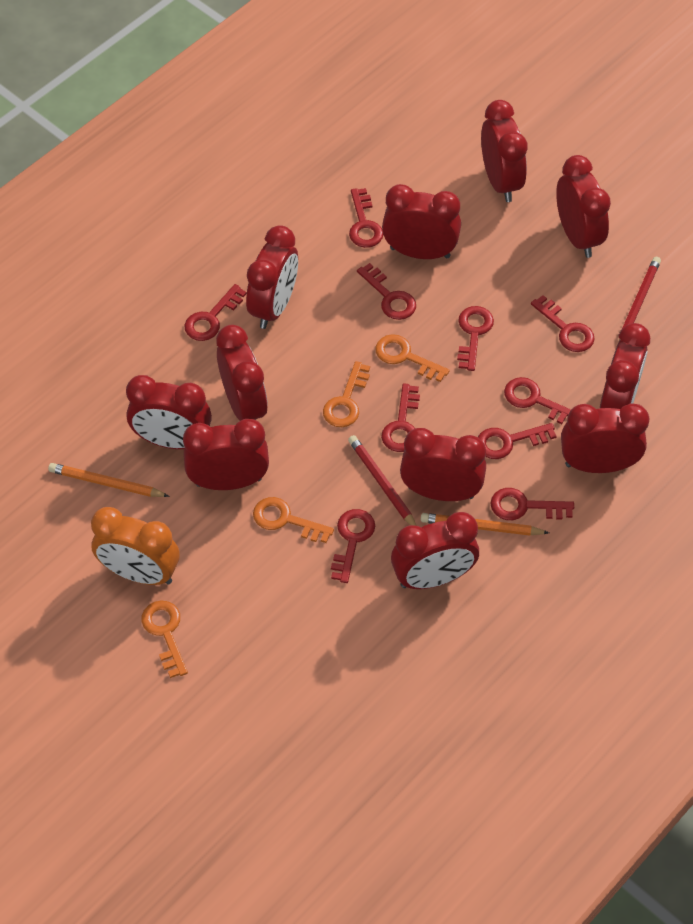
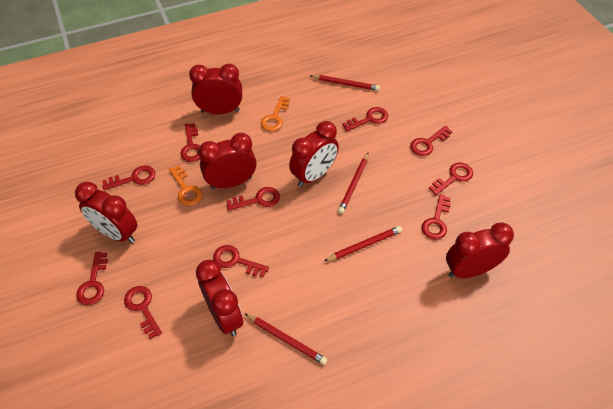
orange clock: 1 -> 0
orange key: 4 -> 2
orange pencil: 2 -> 0
red clock: 11 -> 6
red pencil: 2 -> 4

